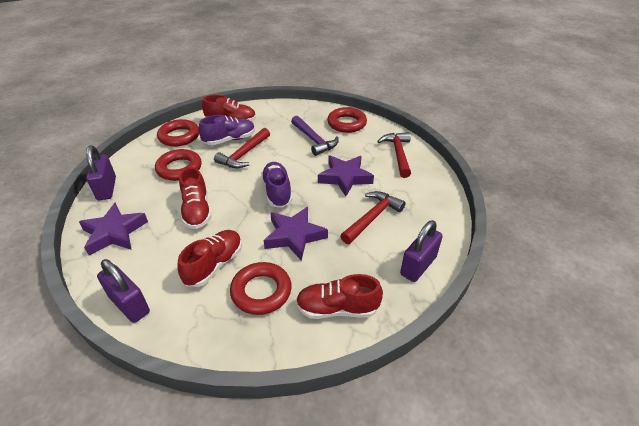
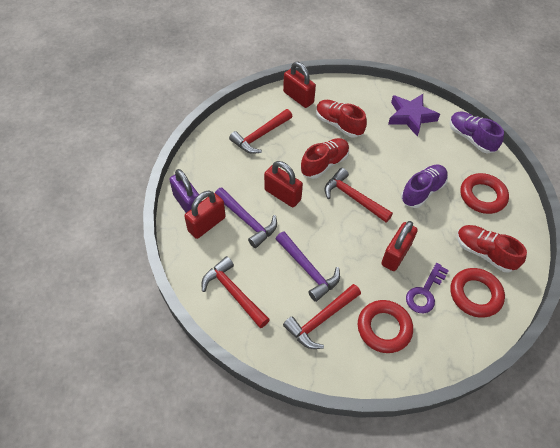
purple hammer: 1 -> 2
purple key: 0 -> 1
purple padlock: 3 -> 1
purple star: 3 -> 1
red hammer: 3 -> 4
red padlock: 0 -> 4
red ring: 4 -> 3
red shoe: 4 -> 3

